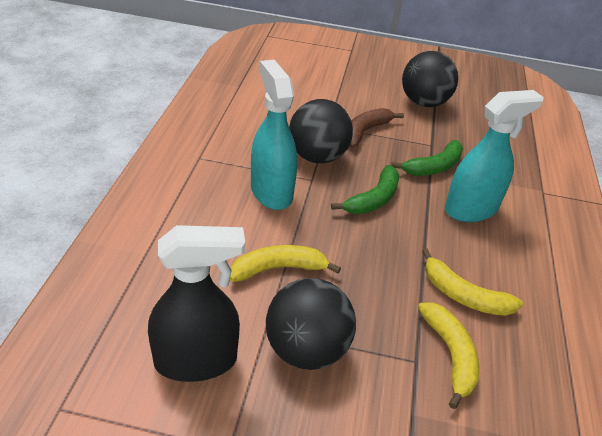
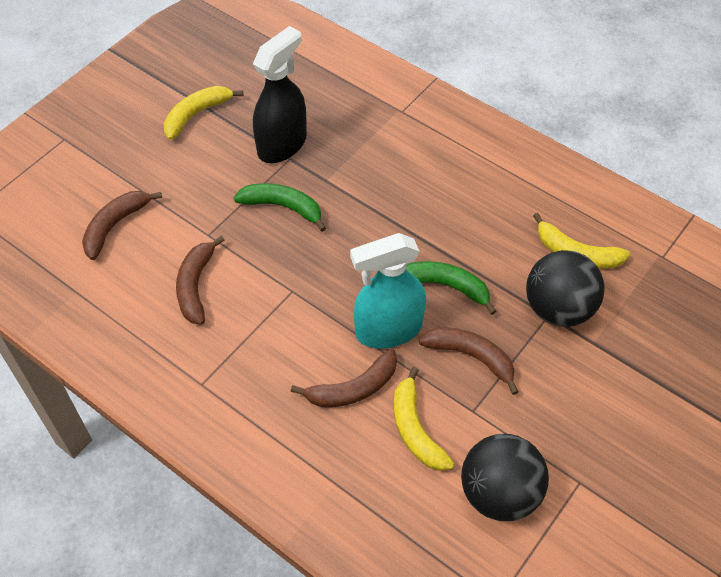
black ball: 3 -> 2
brown banana: 1 -> 4
turquoise spray bottle: 2 -> 1

